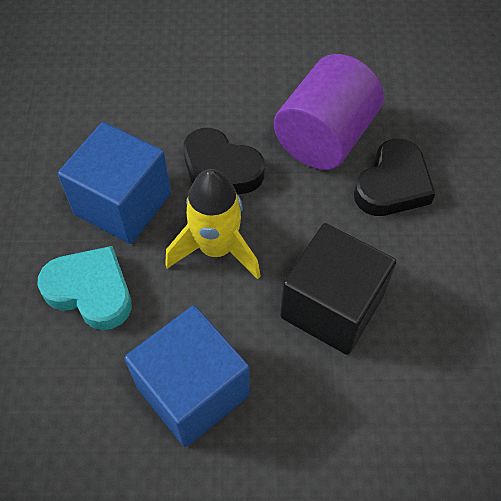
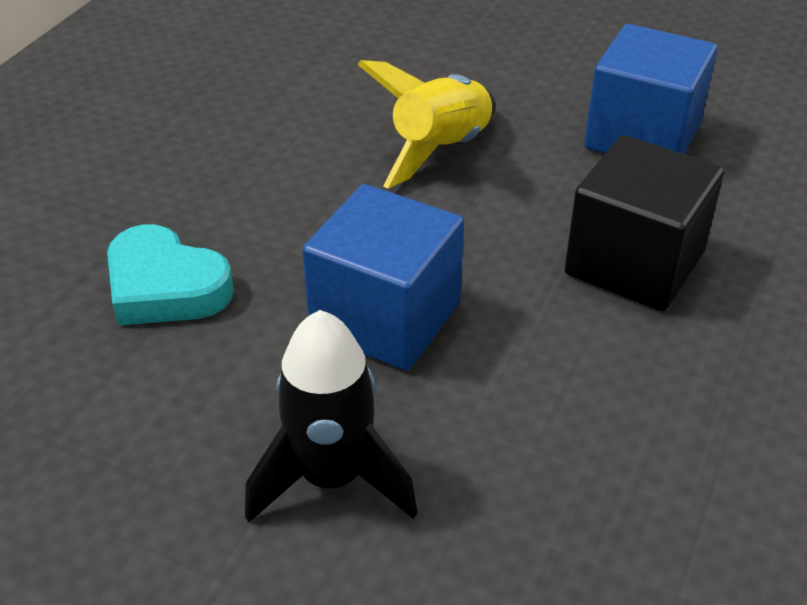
black heart: 2 -> 0
black rocket: 0 -> 1
purple cylinder: 1 -> 0

